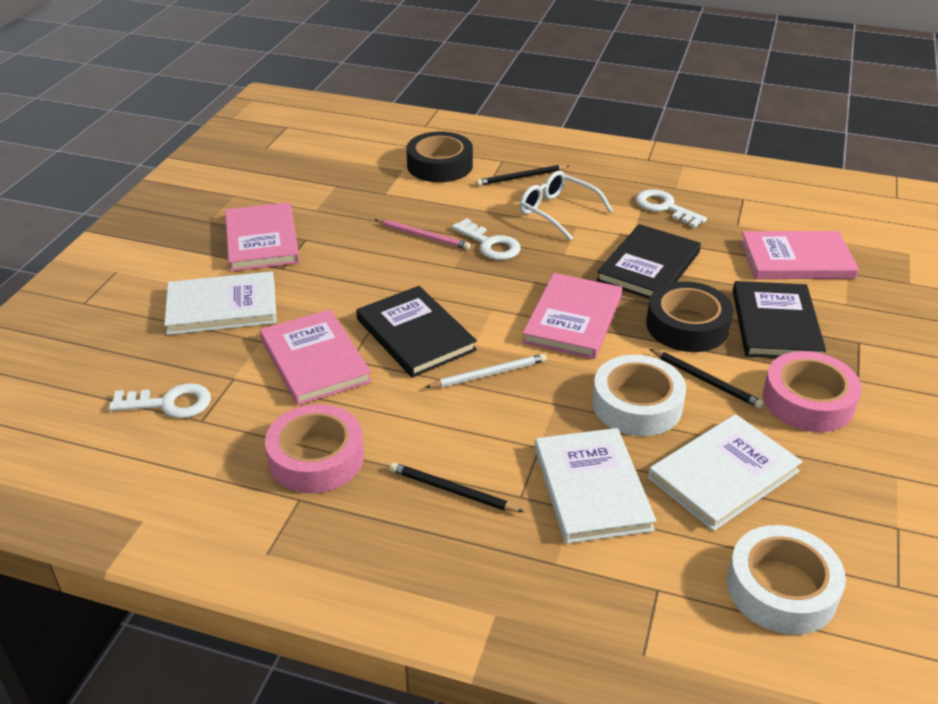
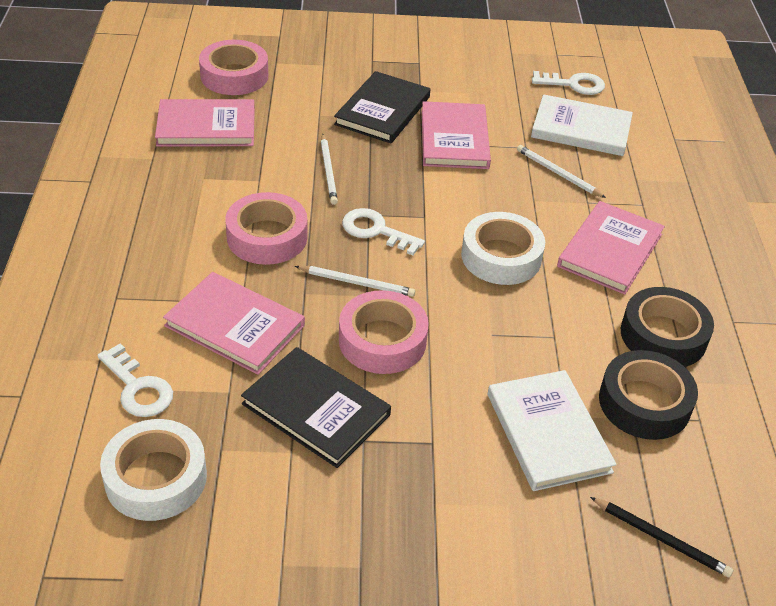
black book: 3 -> 2
black pencil: 3 -> 1
pink pencil: 1 -> 0
pink tape: 2 -> 3
white book: 3 -> 2
white glasses: 1 -> 0
white pencil: 1 -> 3

